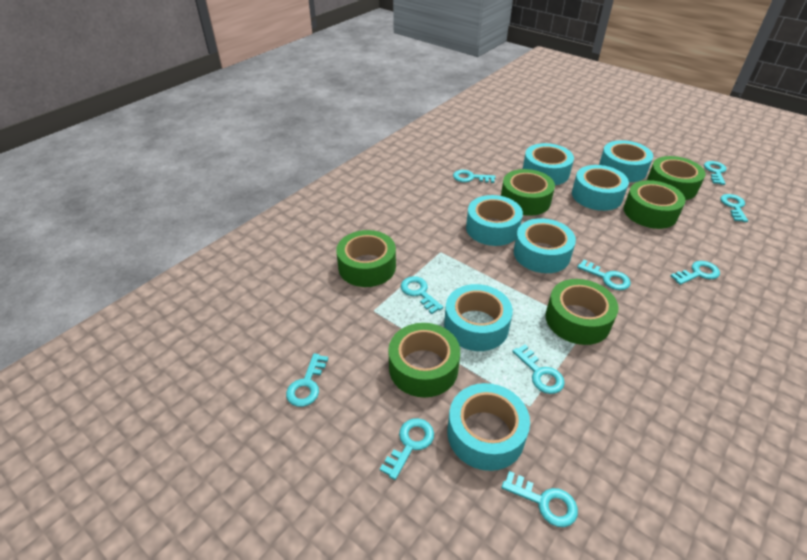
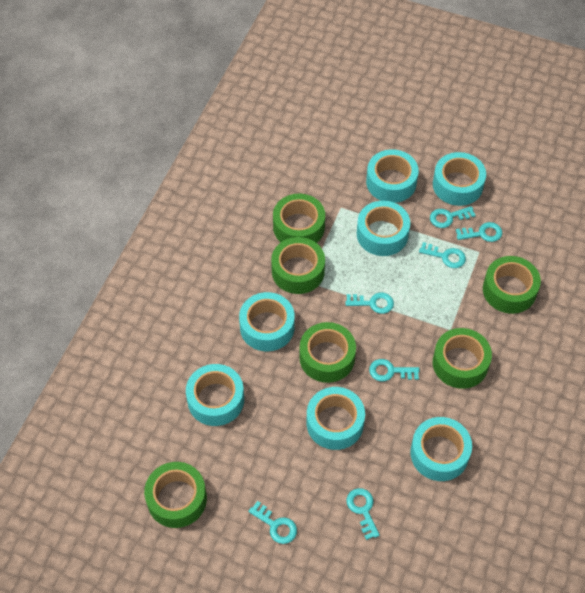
turquoise key: 10 -> 7

